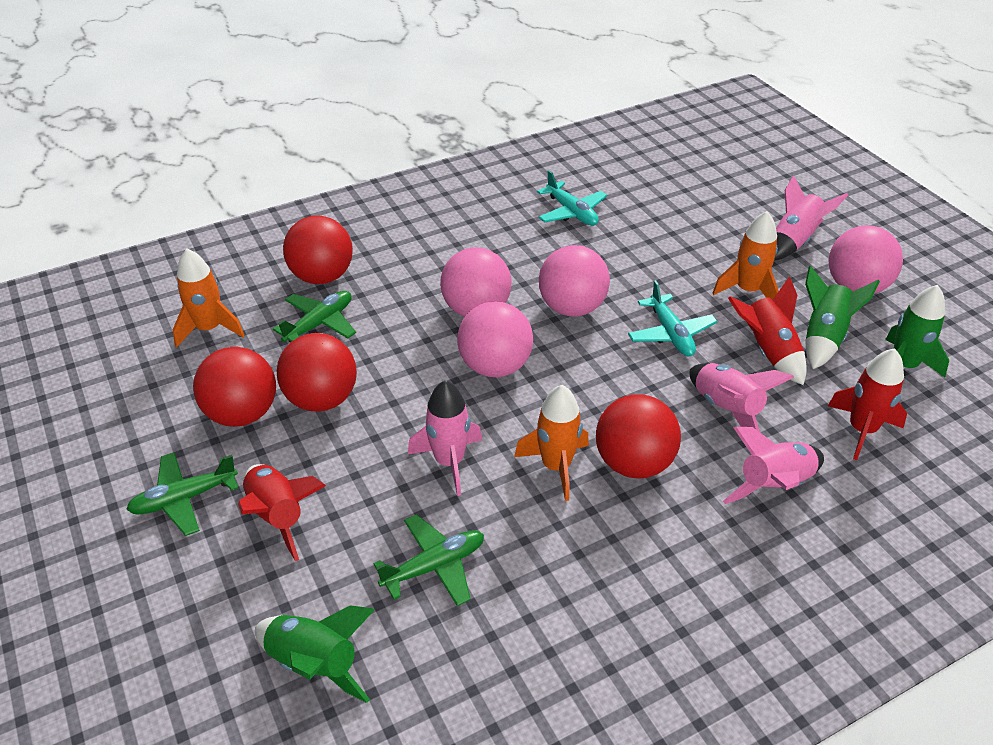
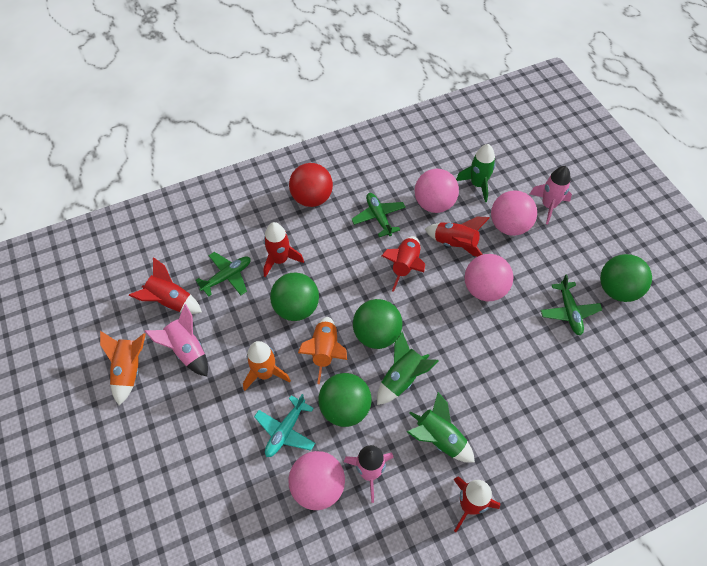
green ball: 0 -> 4
pink rocket: 4 -> 3
red ball: 4 -> 1
red rocket: 3 -> 5
turquoise plane: 2 -> 1

